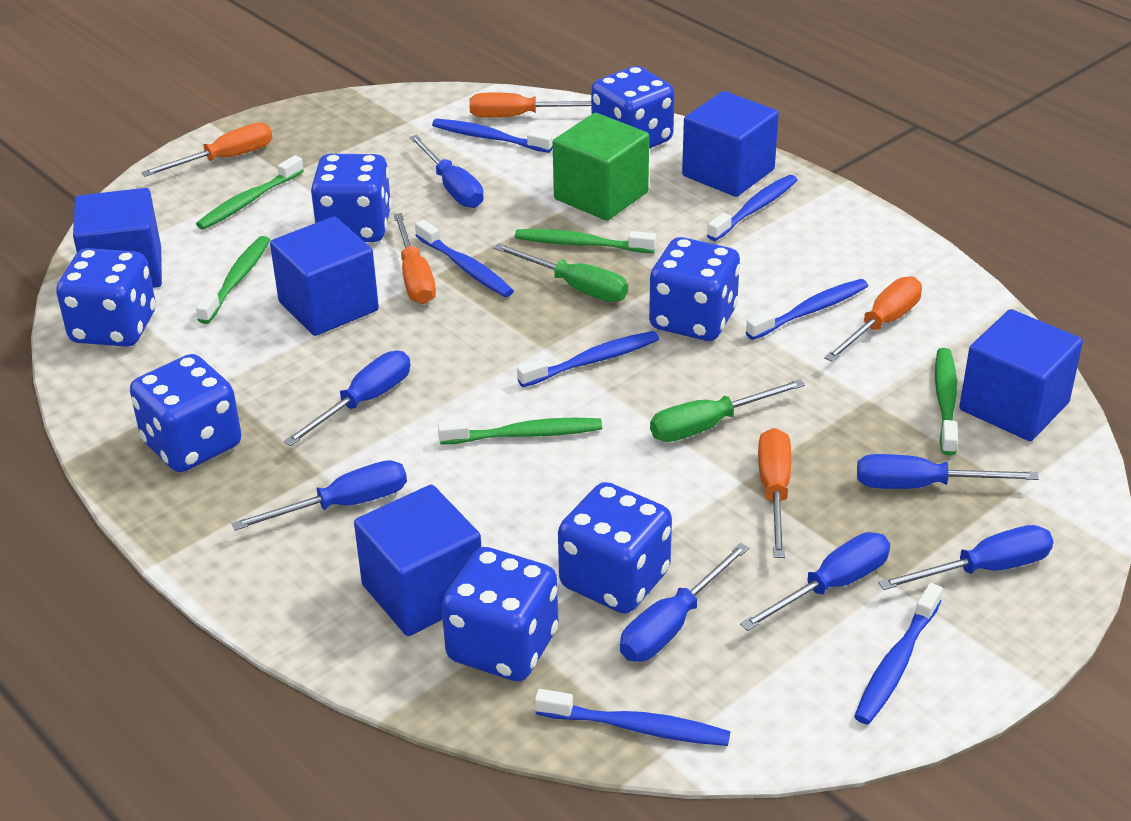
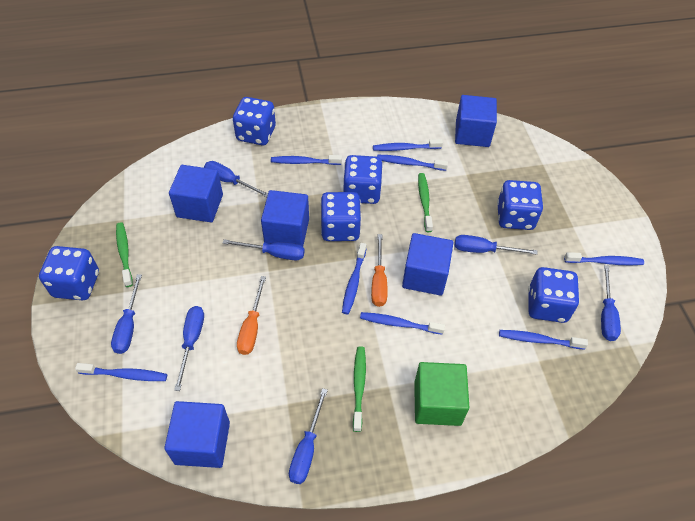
blue dice: 7 -> 6
blue toothbrush: 7 -> 8
green screwdriver: 2 -> 0
green toothbrush: 5 -> 3
orange screwdriver: 5 -> 2

